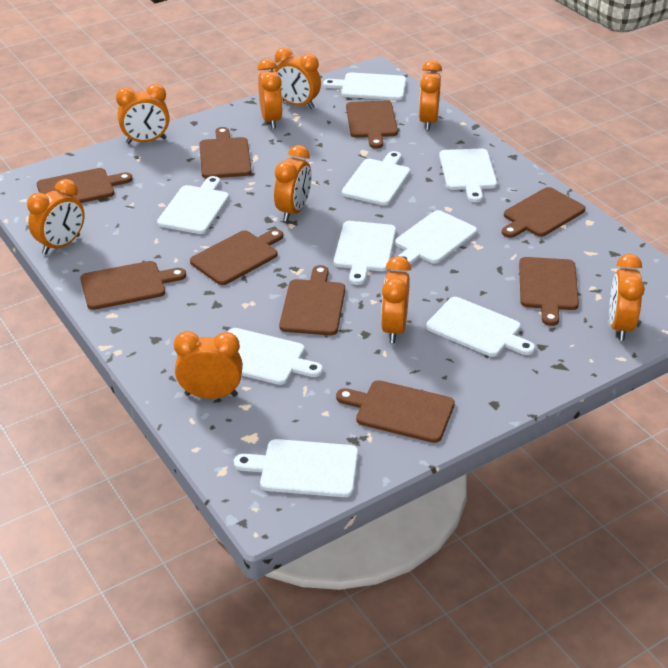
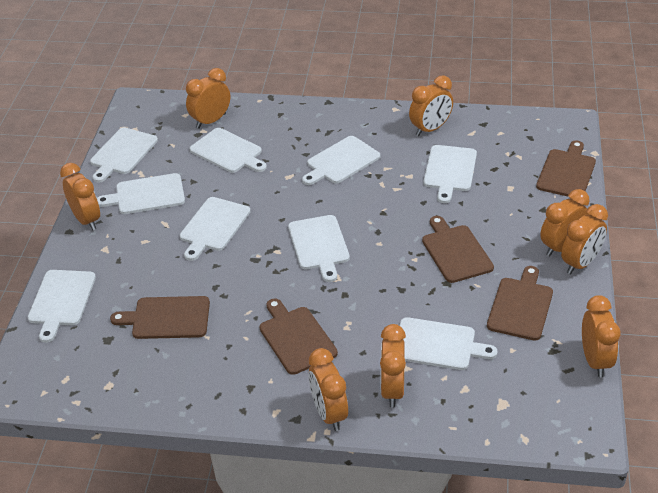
brown cutting board: 9 -> 5
orange clock: 9 -> 8

